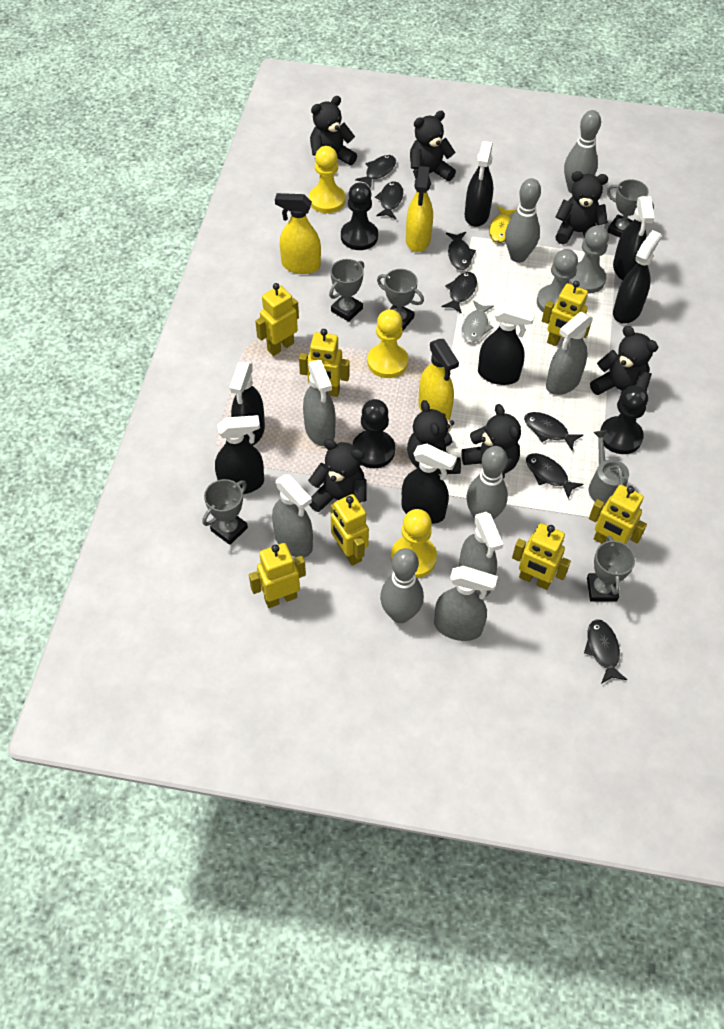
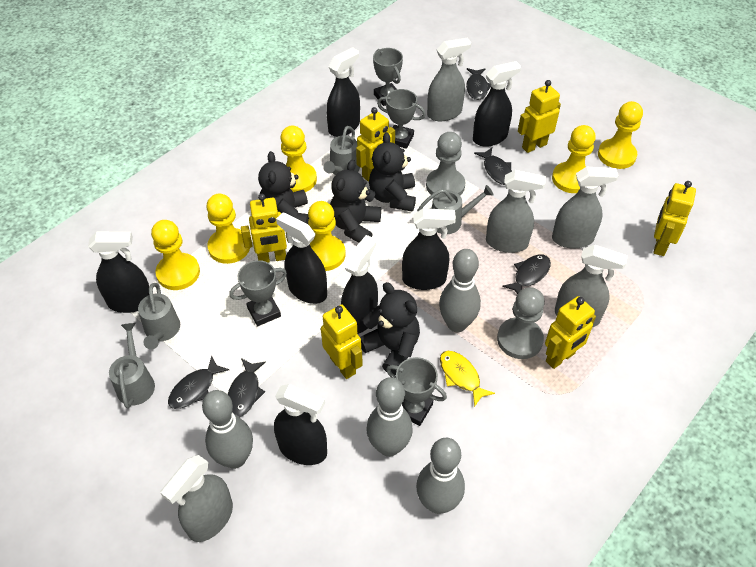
black fish: 7 -> 5
black pawn: 3 -> 0
black teddy bear: 7 -> 4
grey fish: 1 -> 0
grey trophy: 5 -> 4
grey watering can: 1 -> 4
yellow pawn: 3 -> 6
yellow robot: 7 -> 6
yellow spray bottle: 3 -> 0

